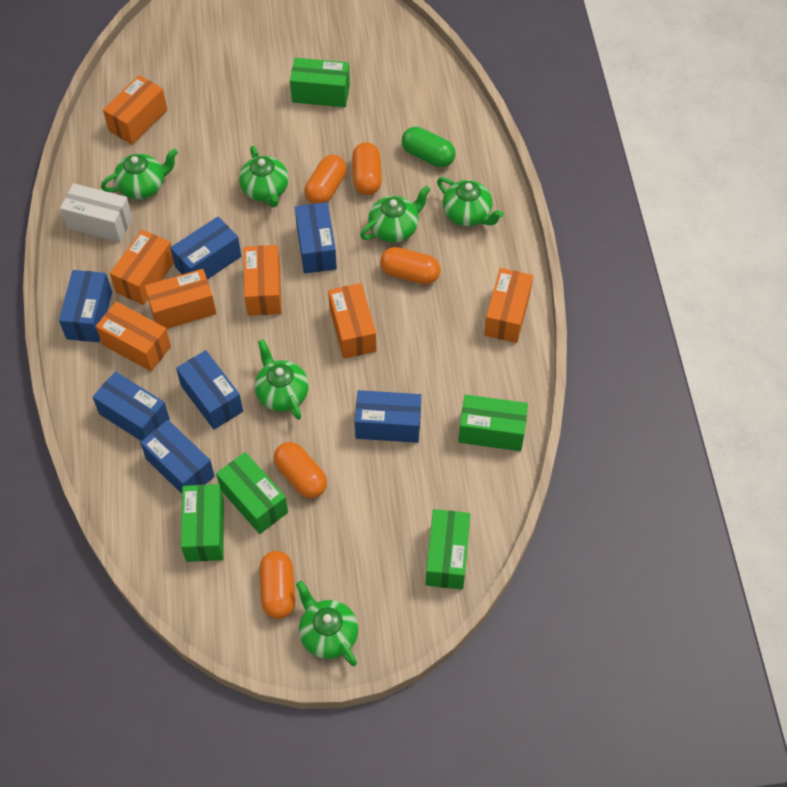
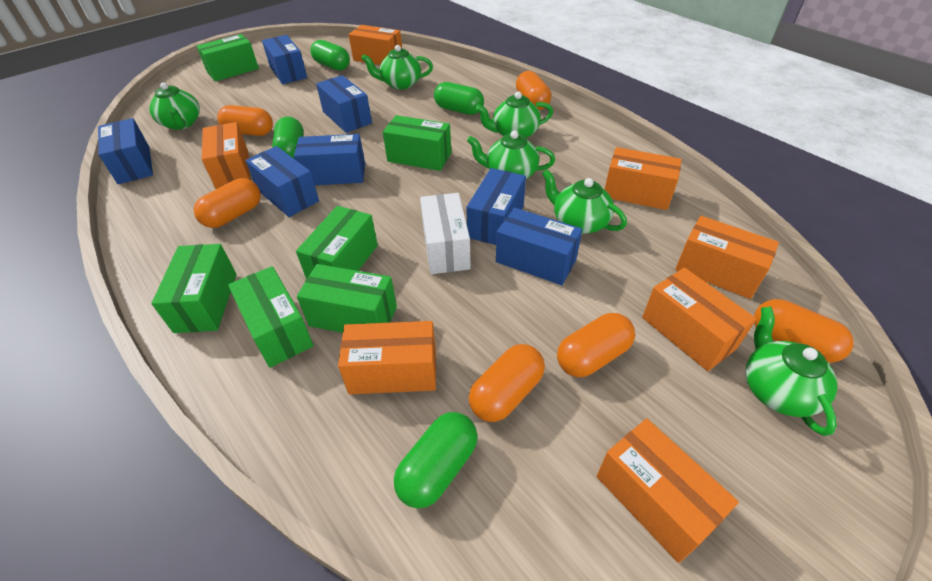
green box: 5 -> 6
green capsule: 1 -> 4
orange capsule: 5 -> 6

